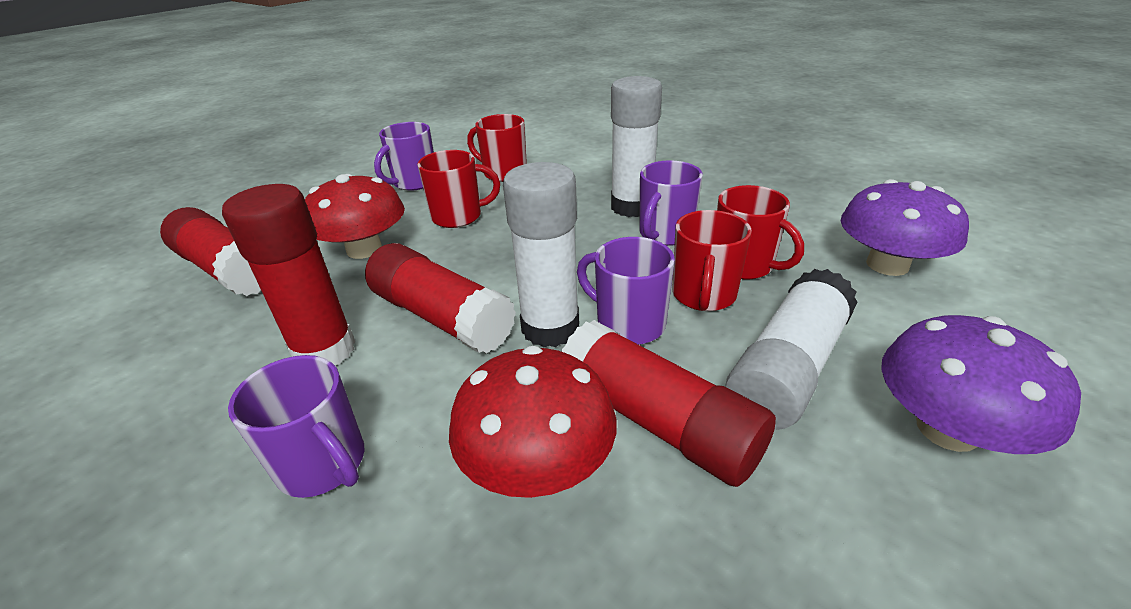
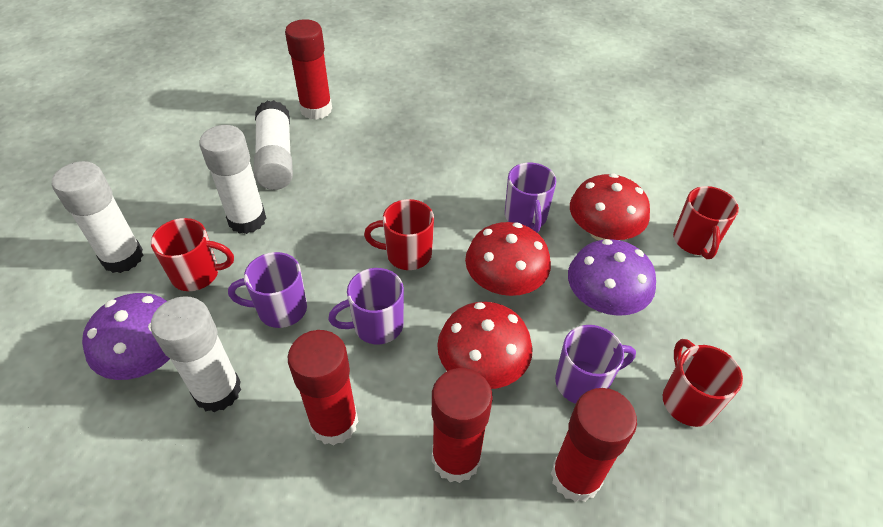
red mushroom: 2 -> 3
white glue stick: 3 -> 4

